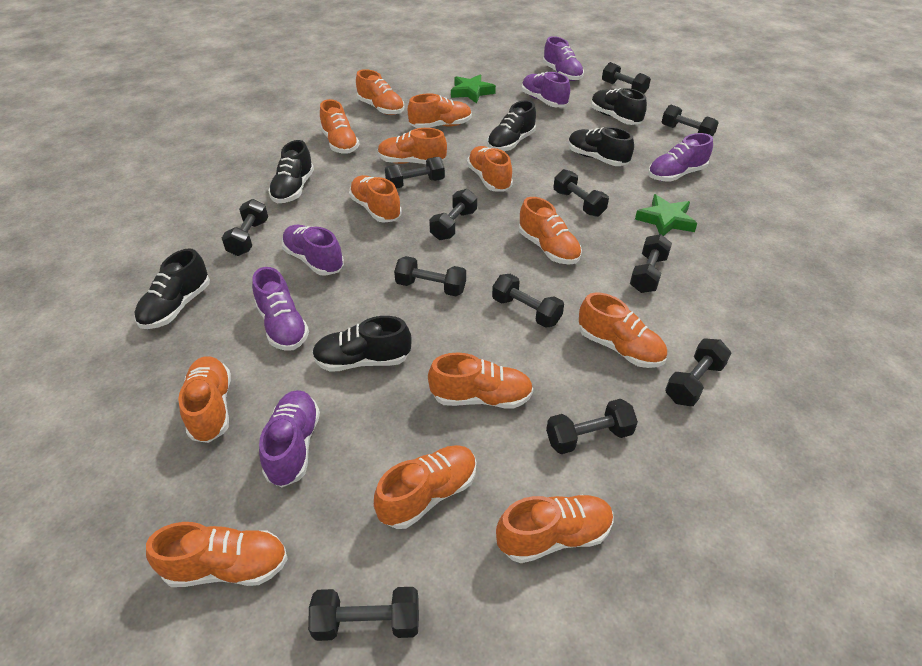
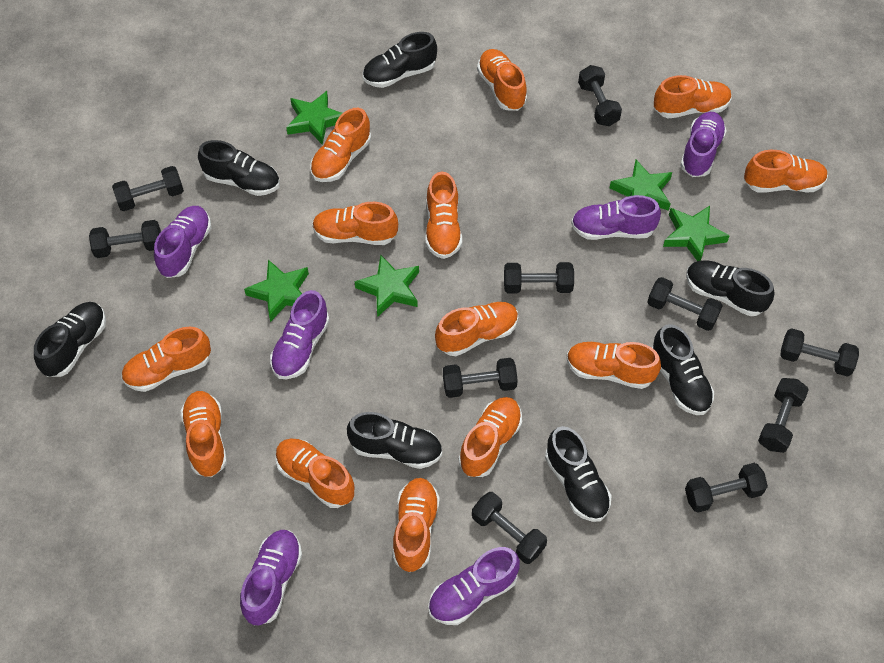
black dumbbell: 12 -> 10
black shoe: 6 -> 7
green star: 2 -> 5

